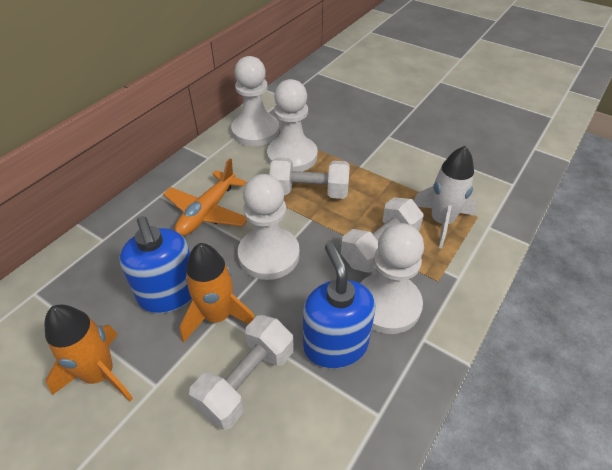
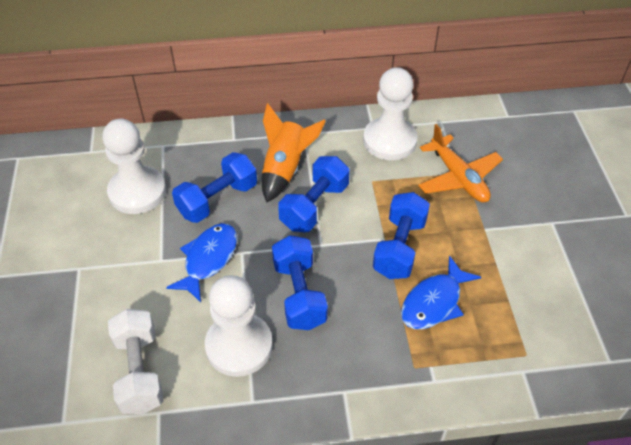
blue dumbbell: 0 -> 4
blue fish: 0 -> 2
blue soap dispenser: 2 -> 0
orange rocket: 2 -> 1
white dumbbell: 3 -> 1
white pawn: 4 -> 3
white rocket: 1 -> 0

